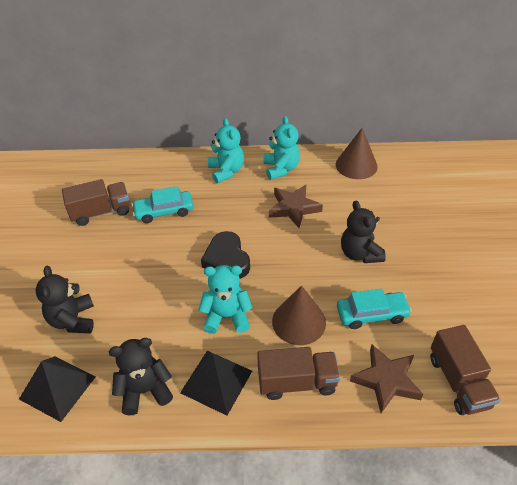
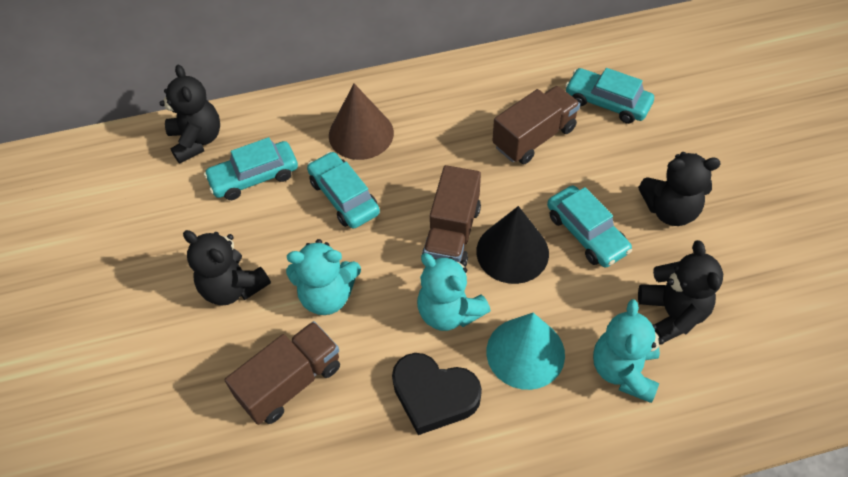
black cone: 0 -> 1
black pyramid: 2 -> 0
black teddy bear: 3 -> 4
brown cone: 2 -> 1
brown star: 2 -> 0
turquoise car: 2 -> 4
turquoise cone: 0 -> 1

